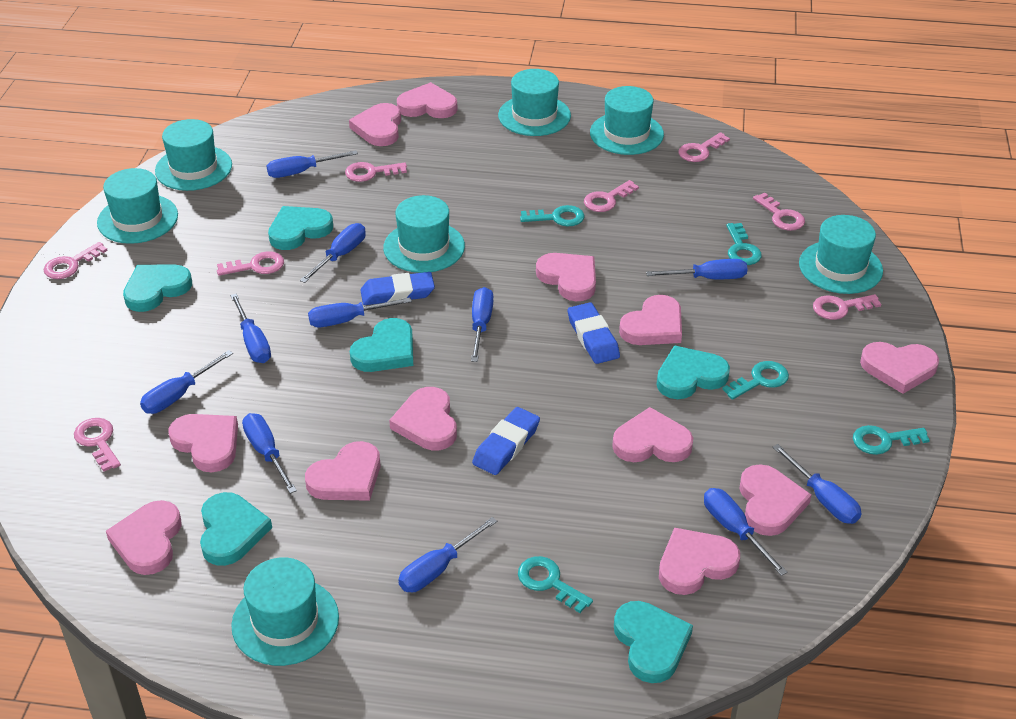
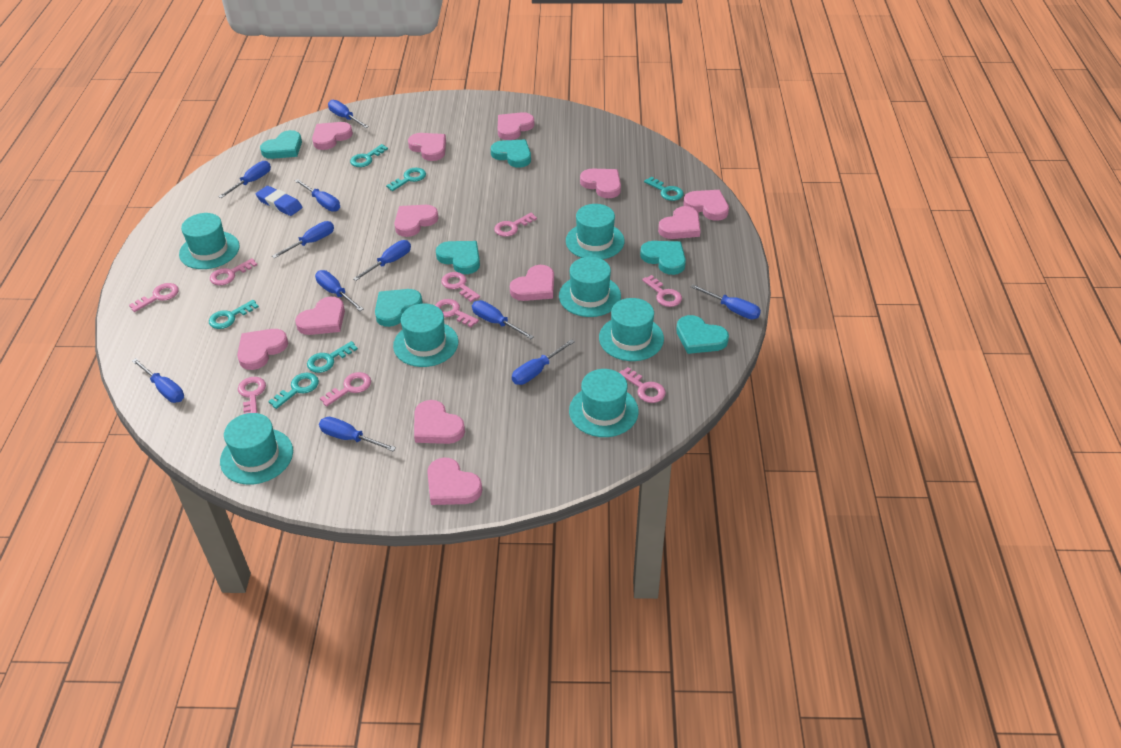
blue eraser: 3 -> 1
pink key: 8 -> 9
turquoise key: 5 -> 6

